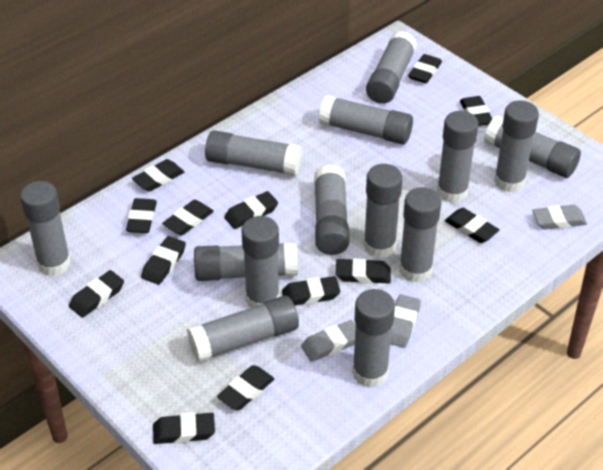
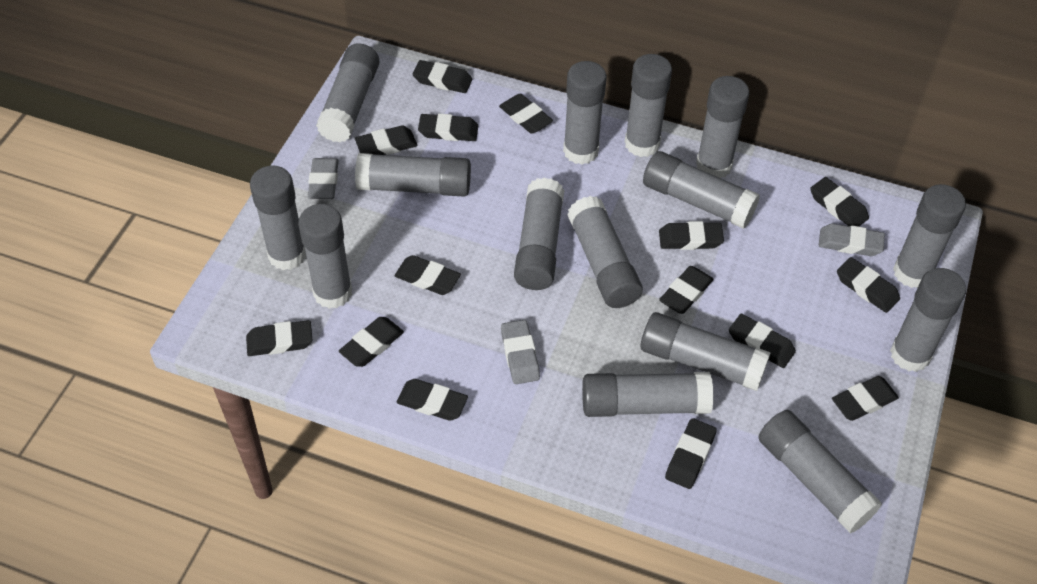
black eraser: 13 -> 15
grey glue stick: 14 -> 15

